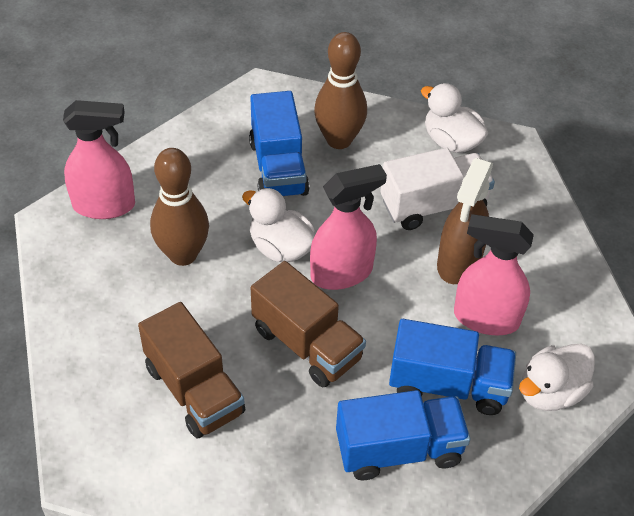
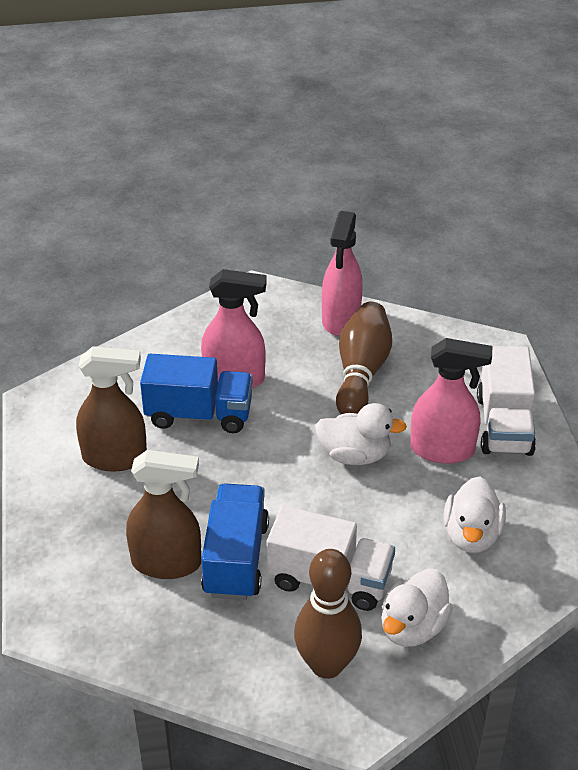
blue truck: 3 -> 2
brown spray bottle: 1 -> 2
brown truck: 2 -> 0
white truck: 1 -> 2

